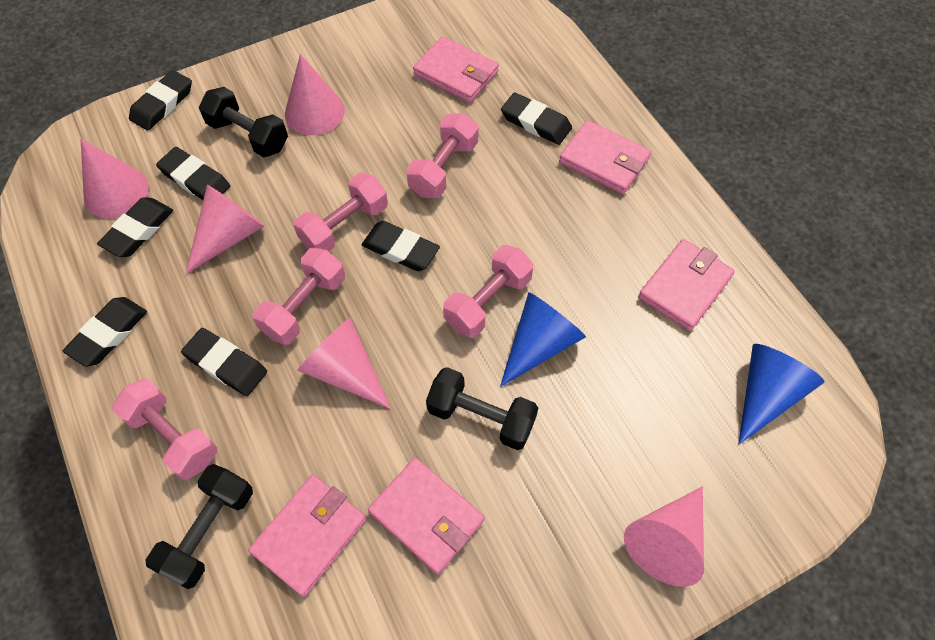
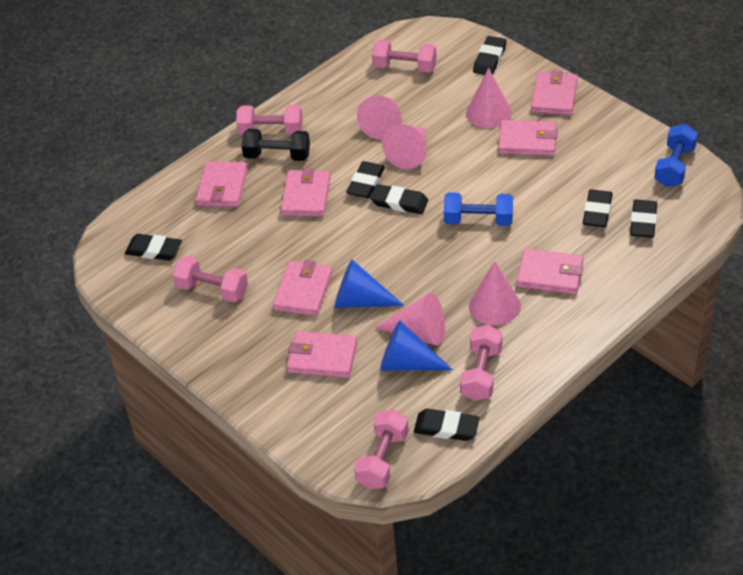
black dumbbell: 3 -> 1
blue dumbbell: 0 -> 2
pink wallet: 5 -> 7

